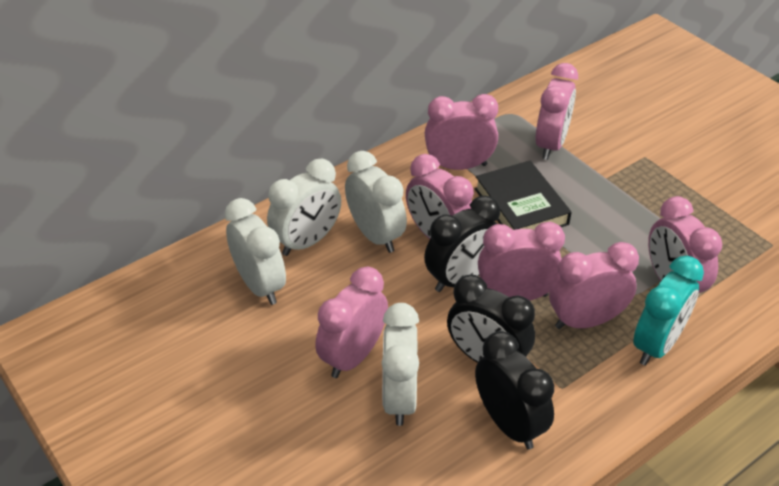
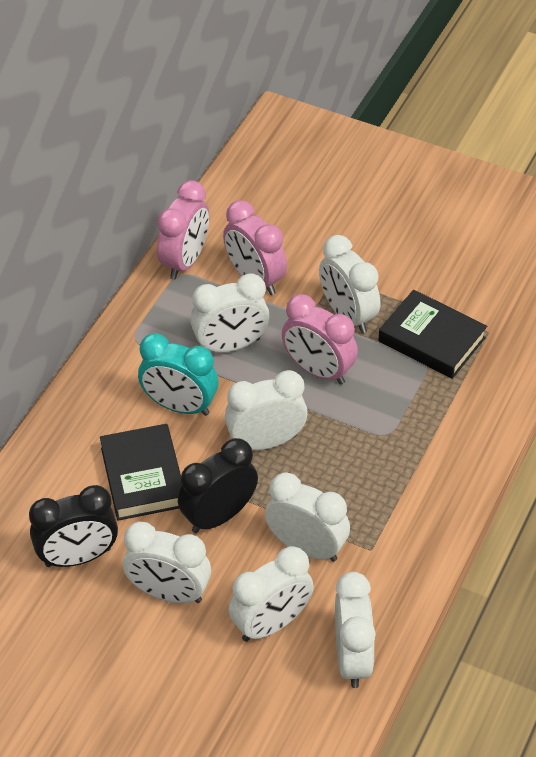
black book: 1 -> 2
black clock: 3 -> 2
pink clock: 7 -> 3
white clock: 4 -> 7

